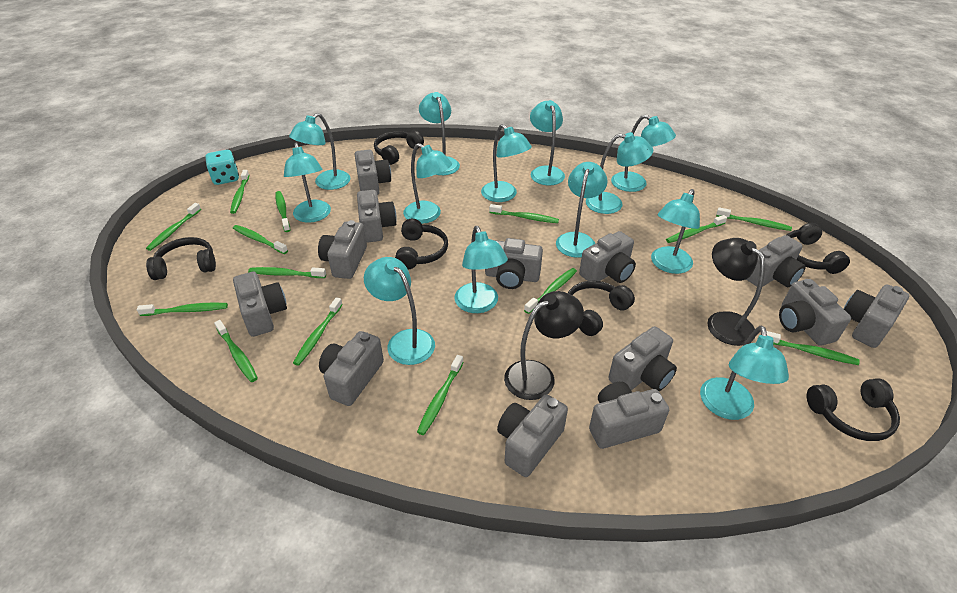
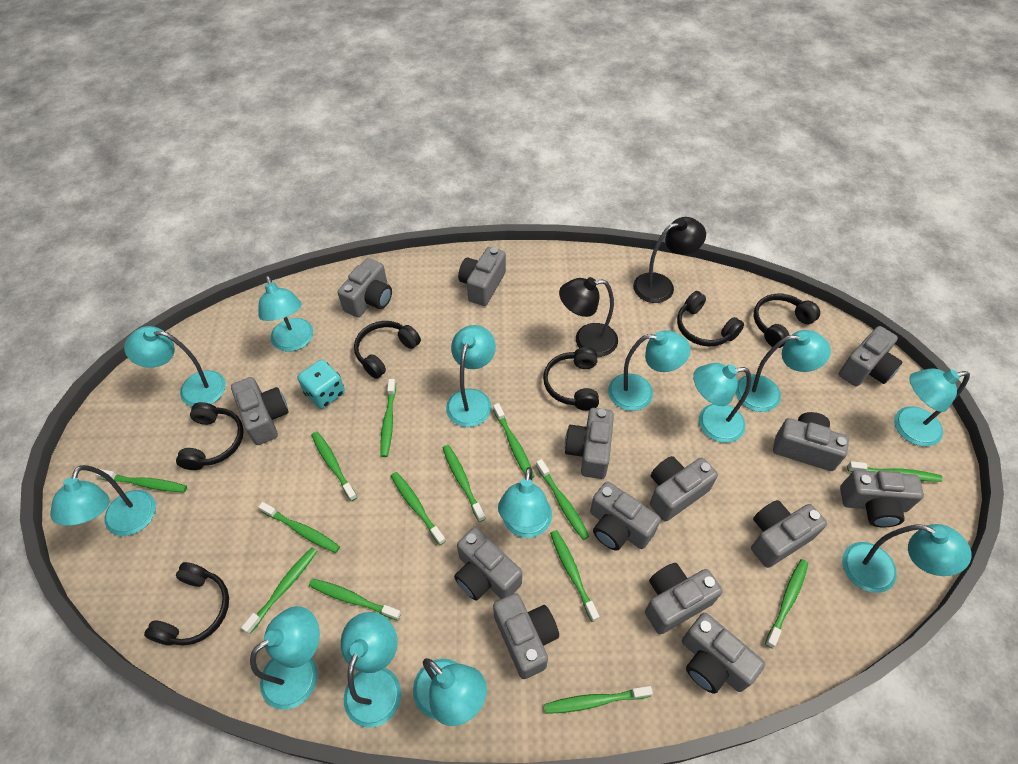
grey camera: 13 -> 14

